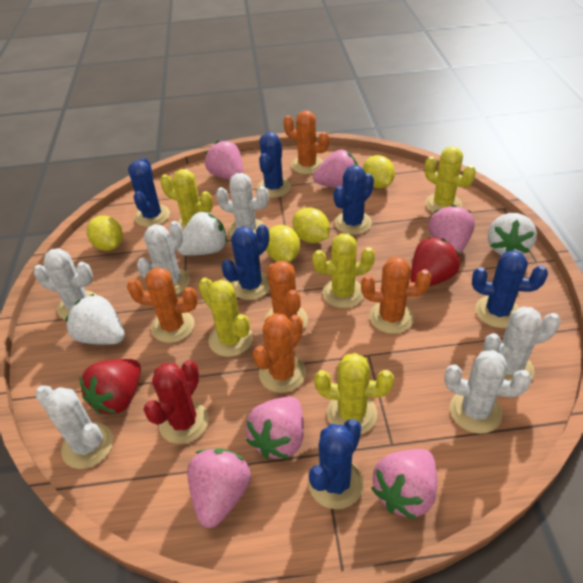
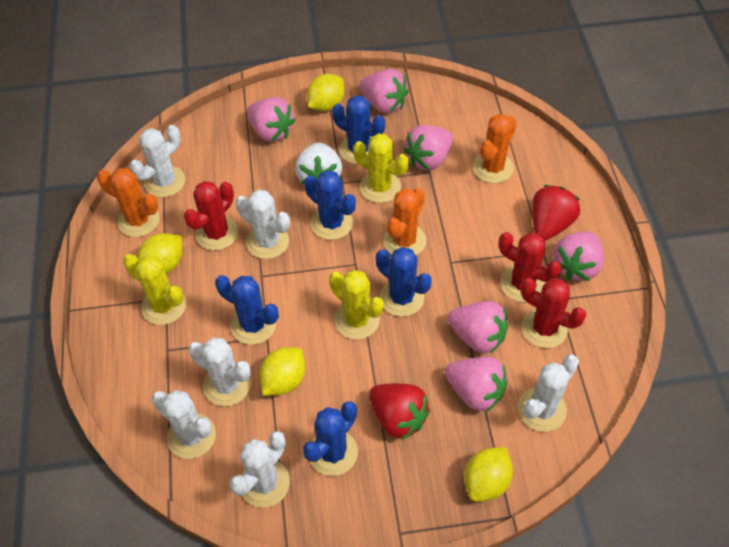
blue cactus: 6 -> 5
orange cactus: 5 -> 3
red cactus: 1 -> 3
white strawberry: 3 -> 1
yellow cactus: 5 -> 3

